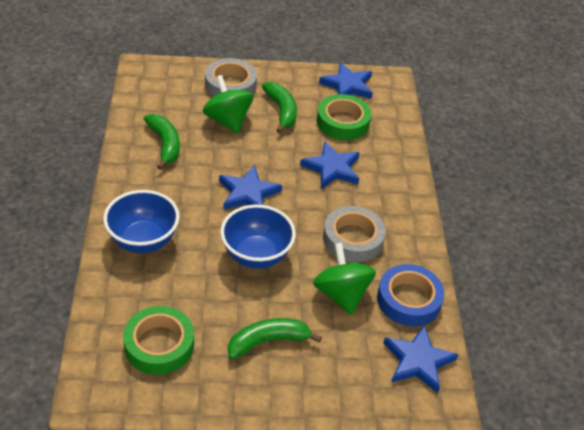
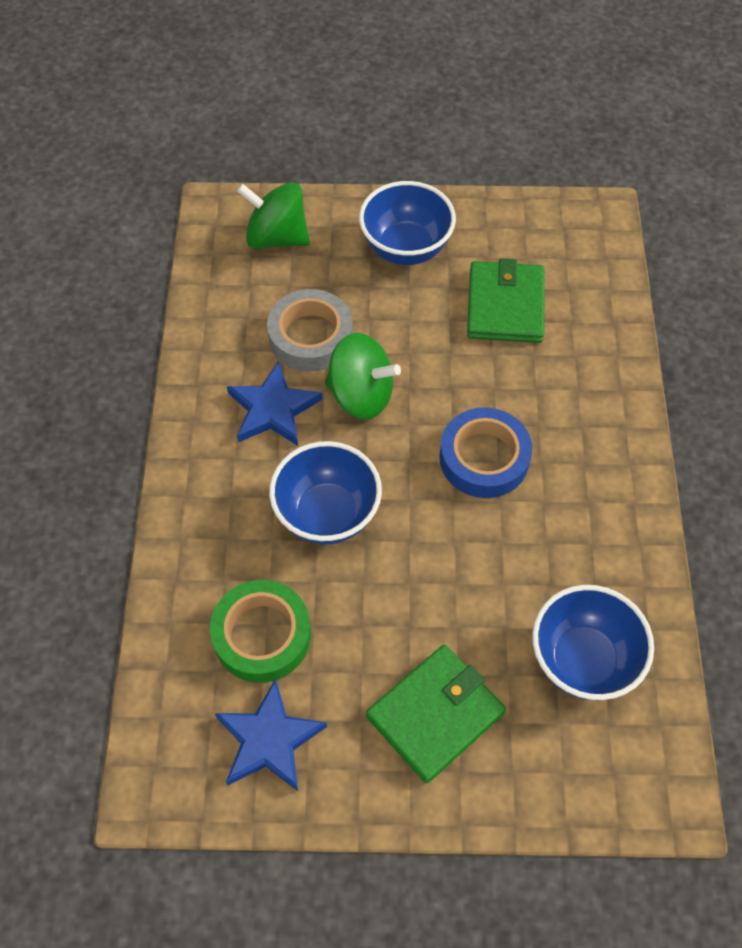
blue bowl: 2 -> 3
blue star: 4 -> 2
green banana: 3 -> 0
green tape: 2 -> 1
green wallet: 0 -> 2
grey tape: 2 -> 1

